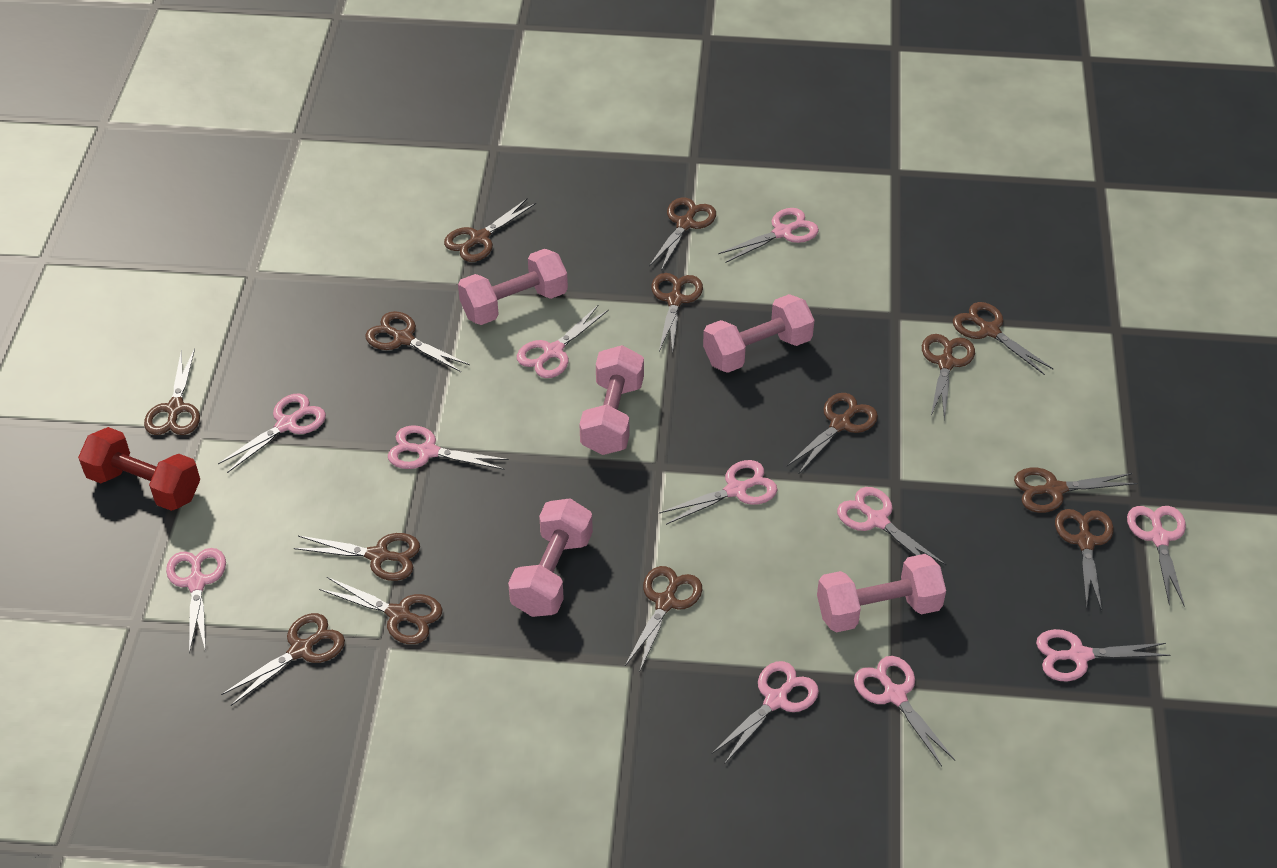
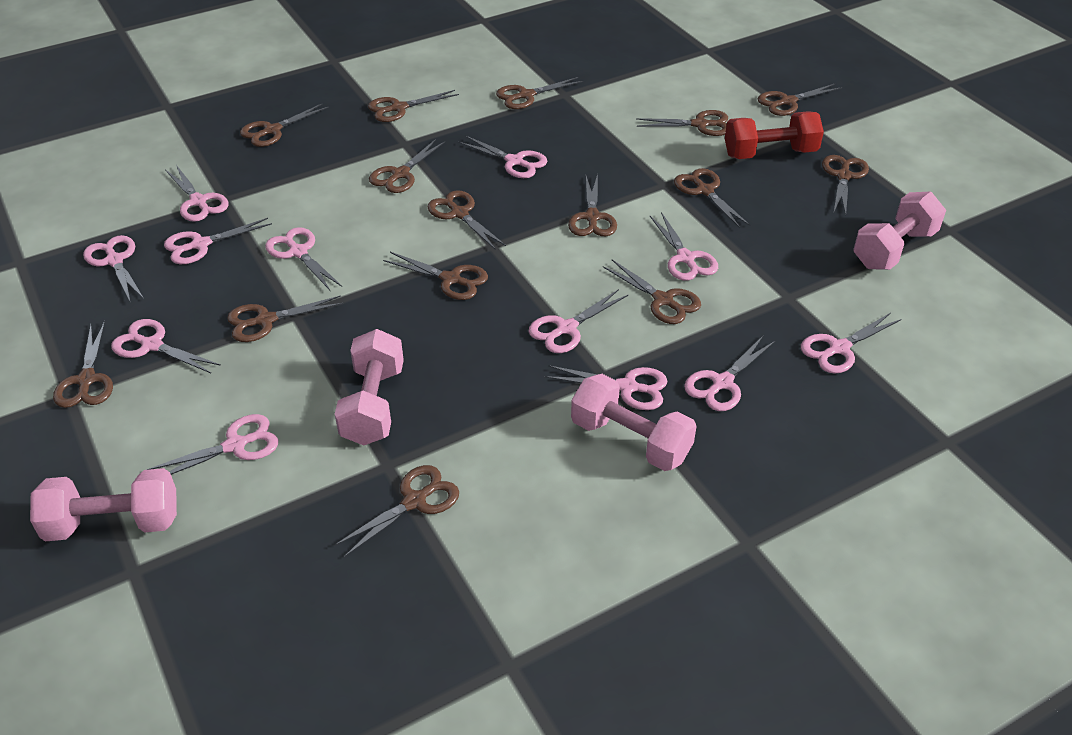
brown scissors: 14 -> 15
pink dumbbell: 5 -> 4
pink scissors: 11 -> 12

